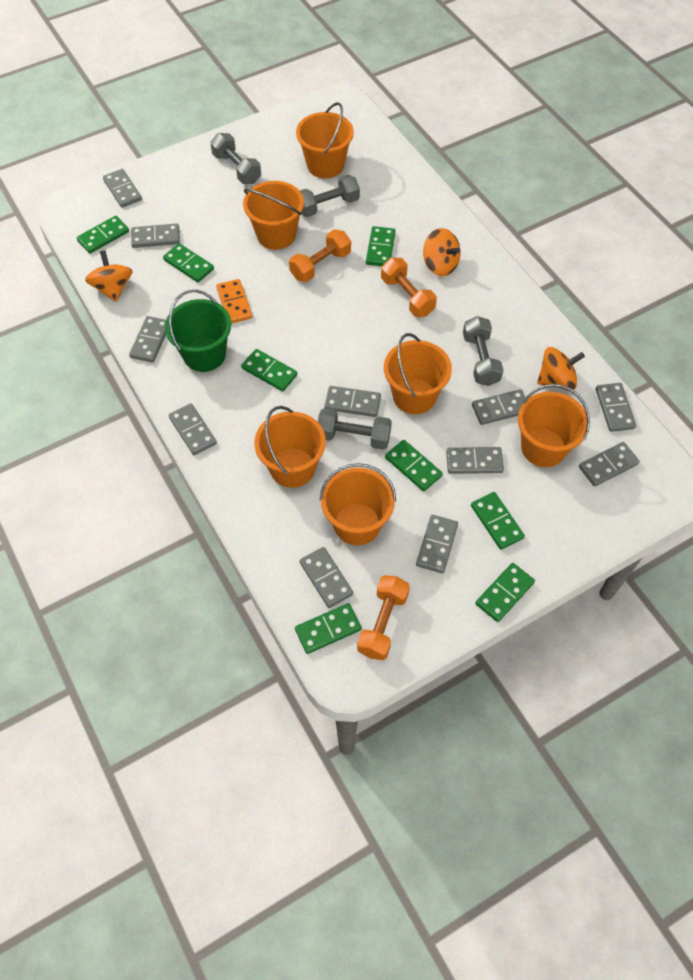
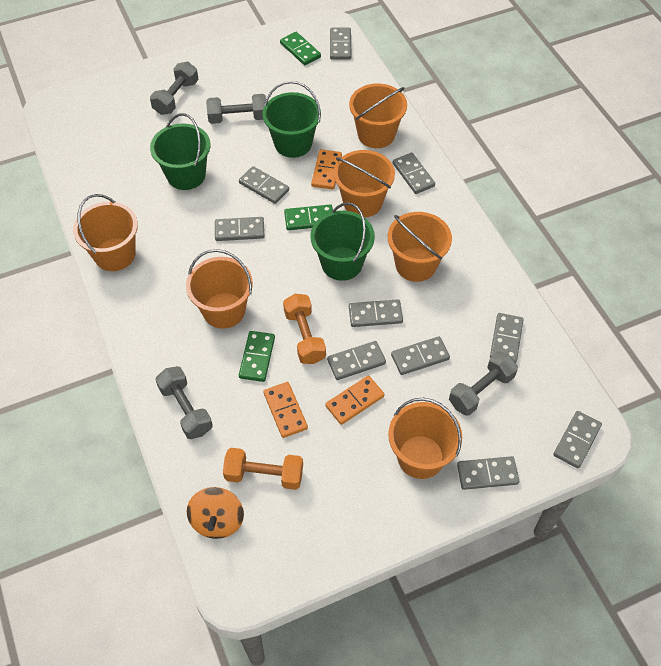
green bucket: 1 -> 3
green domino: 8 -> 3
grey domino: 11 -> 10
orange domino: 1 -> 3
orange dumbbell: 3 -> 2
orange spinning top: 3 -> 1

